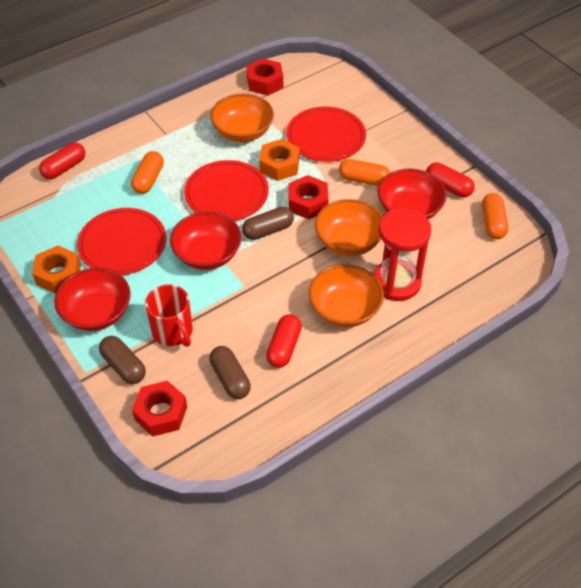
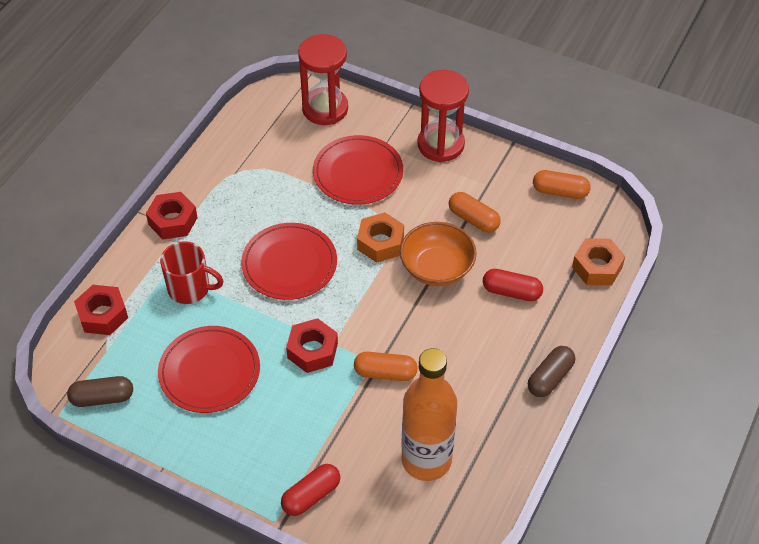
brown capsule: 3 -> 2
orange bottle: 0 -> 1
orange bowl: 3 -> 1
red bowl: 3 -> 0
red capsule: 3 -> 2
red hourglass: 1 -> 2

